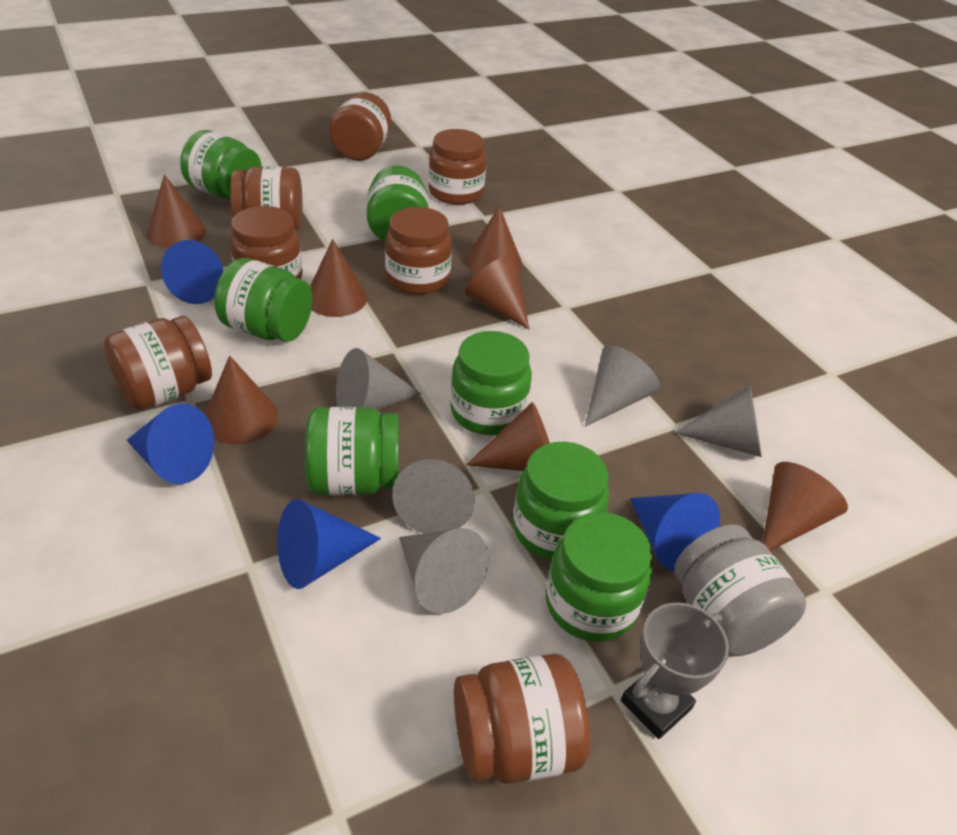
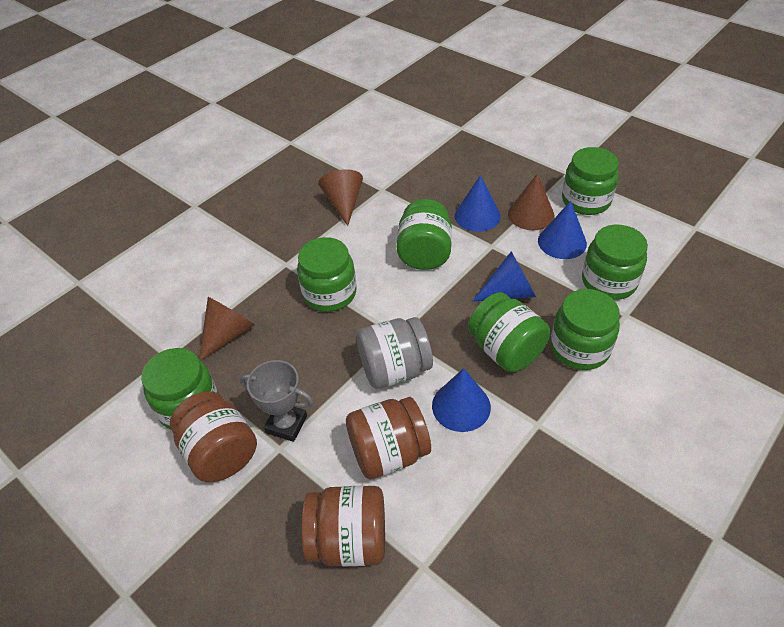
brown cone: 7 -> 3
brown jar: 7 -> 3
grey cone: 5 -> 0

